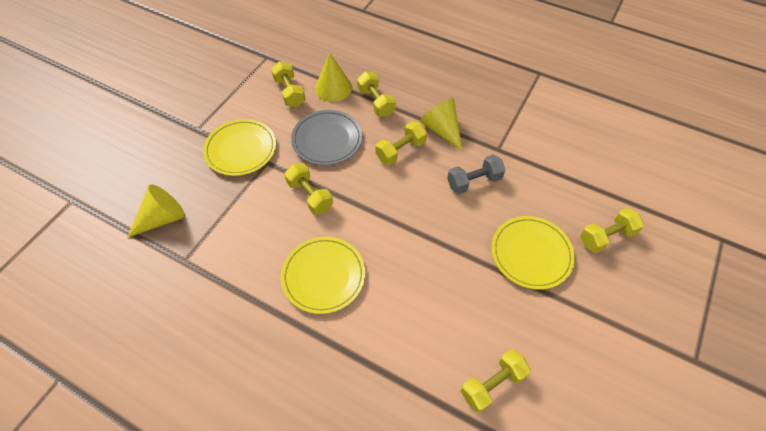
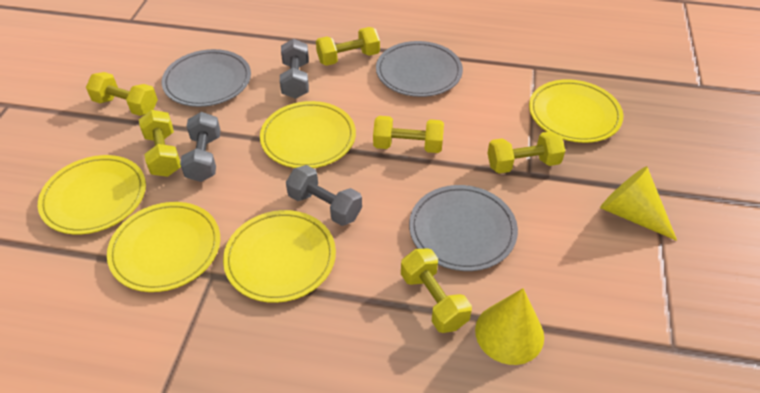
grey dumbbell: 1 -> 3
grey plate: 1 -> 3
yellow cone: 3 -> 2
yellow plate: 3 -> 5

